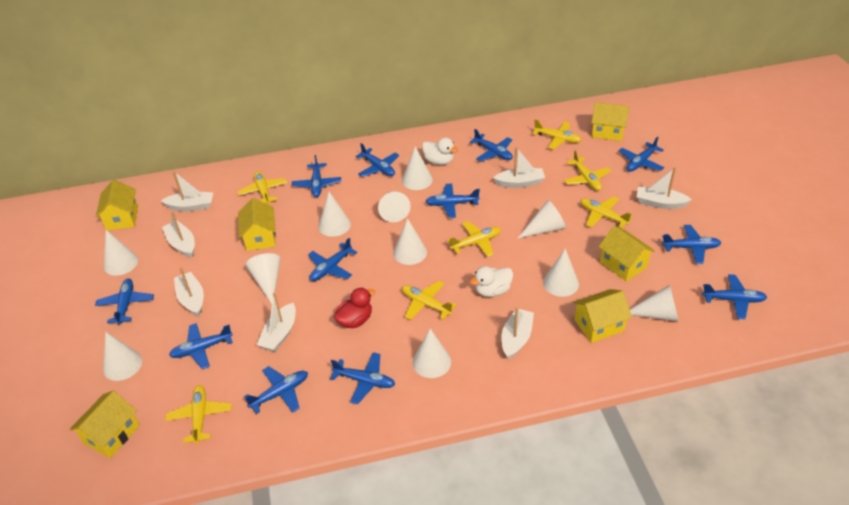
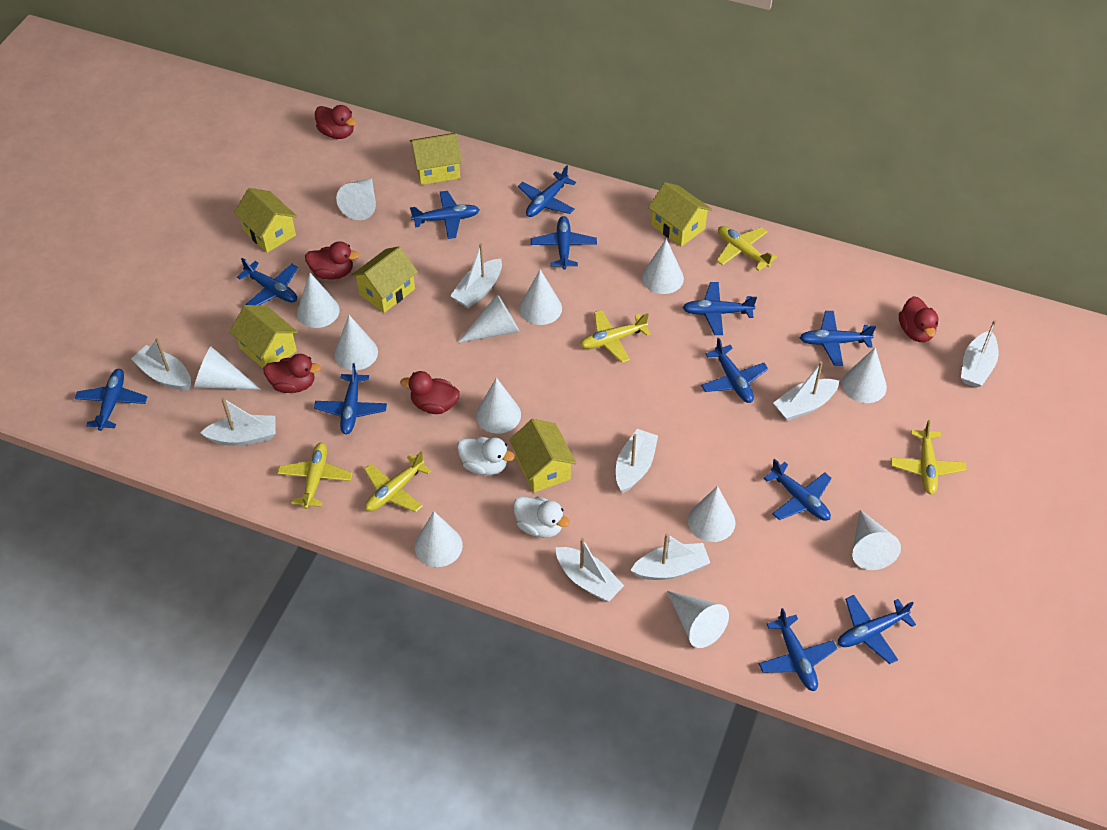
red duck: 1 -> 5
white boat: 7 -> 8
white cone: 11 -> 13
yellow plane: 7 -> 5

